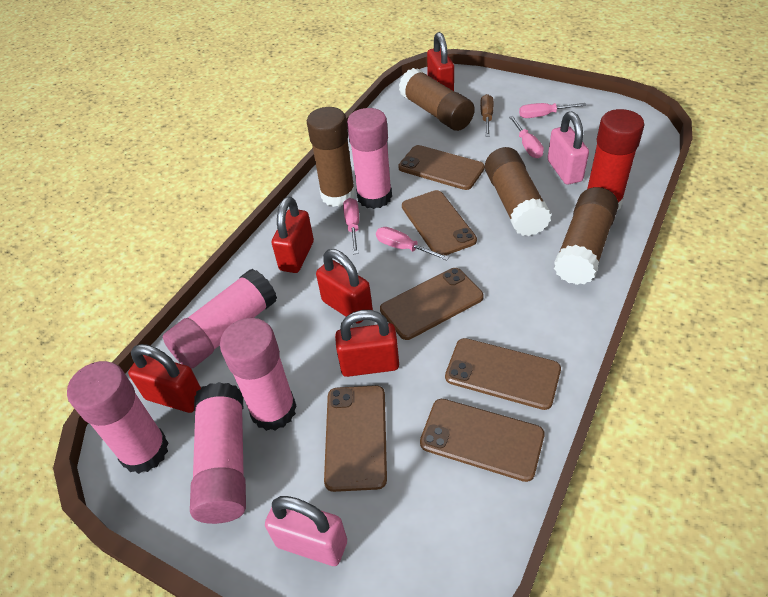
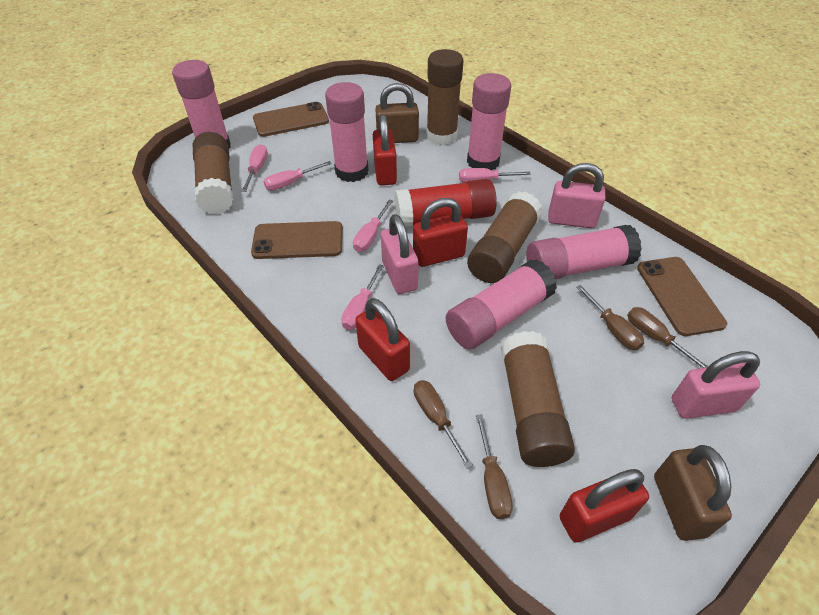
brown padlock: 0 -> 2
brown phone: 6 -> 3
brown screwdriver: 1 -> 4
pink padlock: 2 -> 3
pink screwdriver: 4 -> 5
red padlock: 5 -> 4

